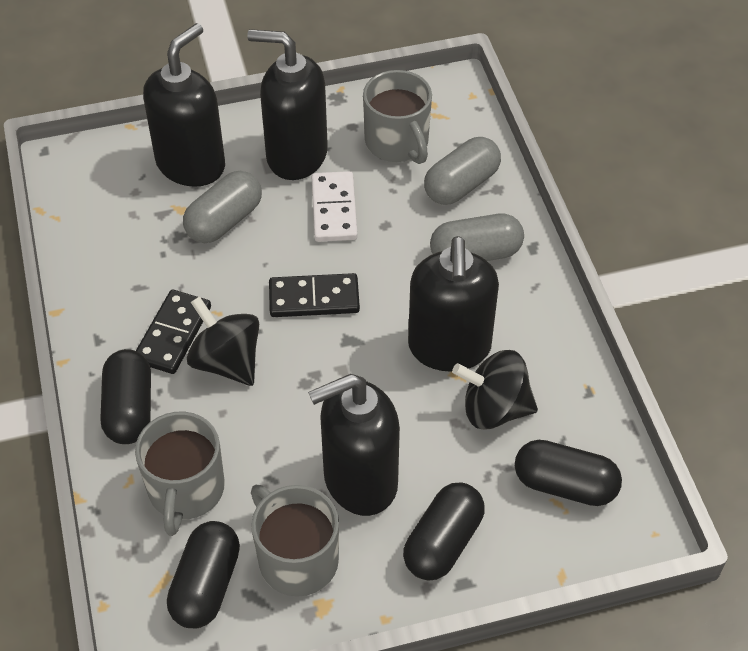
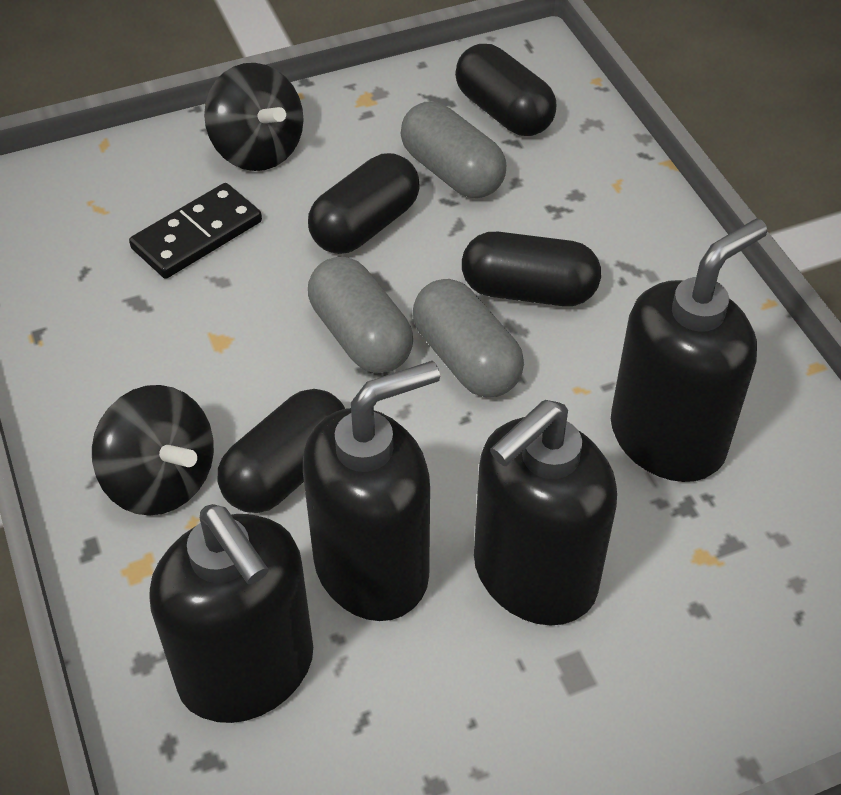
black domino: 2 -> 1
grey mug: 3 -> 0
white domino: 1 -> 0

